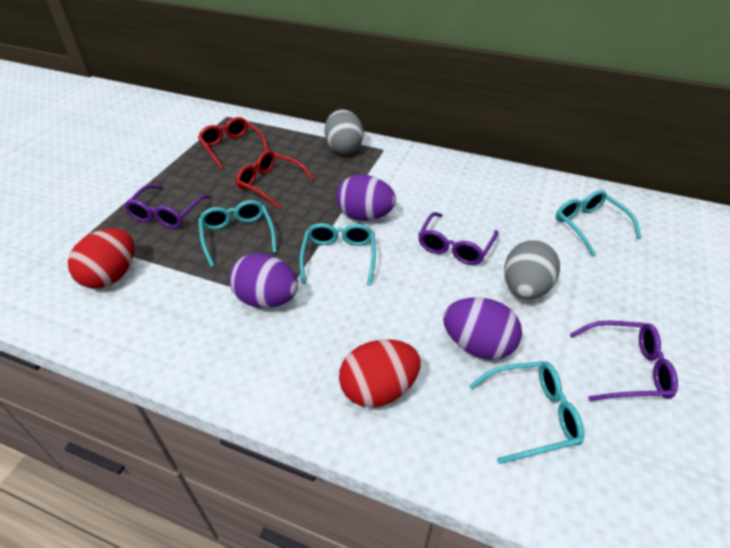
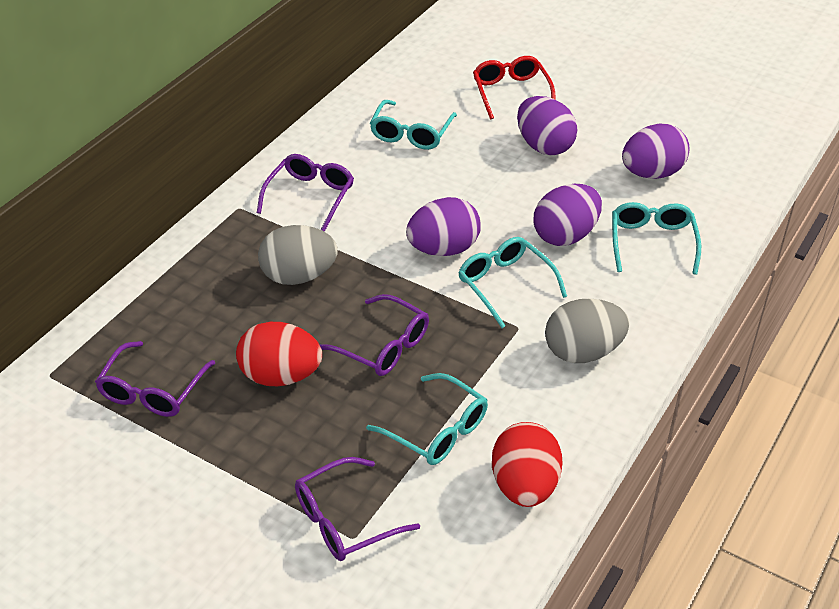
purple egg: 3 -> 4
purple glasses: 3 -> 4
red glasses: 2 -> 1

